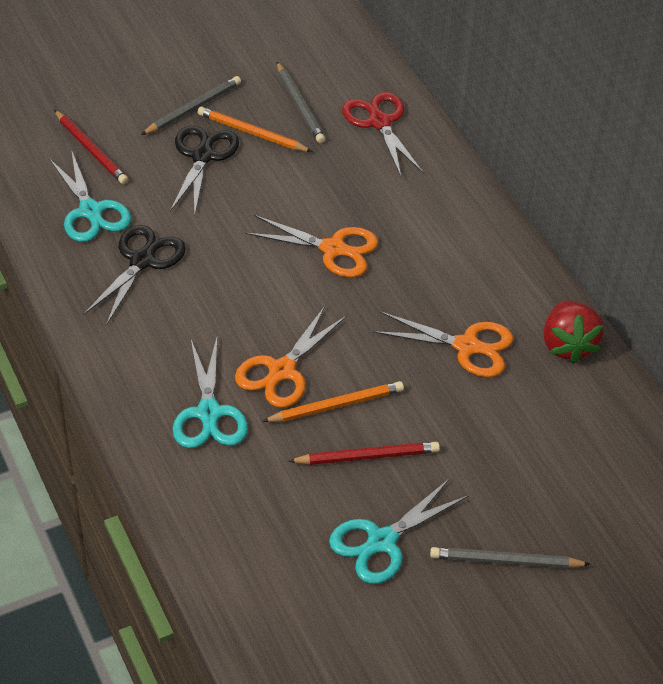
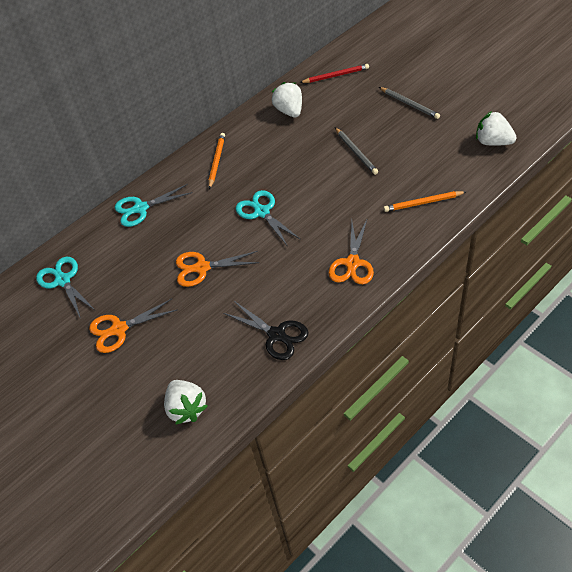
black scissors: 2 -> 1
grey pencil: 3 -> 2
red pencil: 2 -> 1
red scissors: 1 -> 0
red strawberry: 1 -> 0
white strawberry: 0 -> 3

